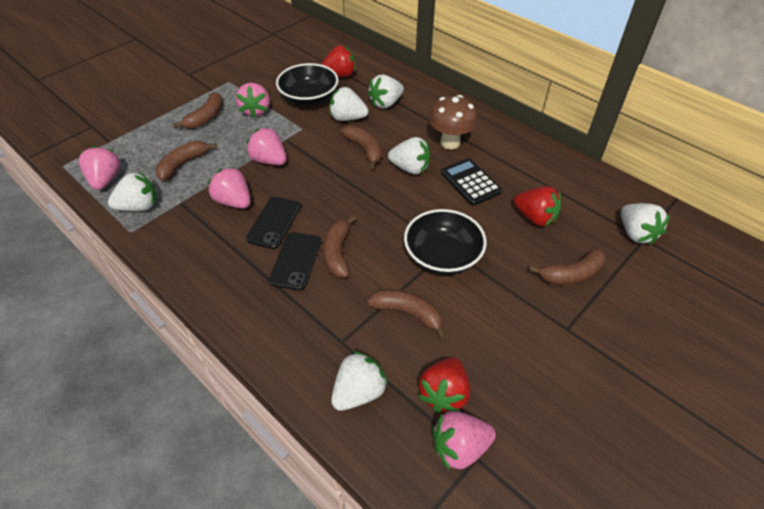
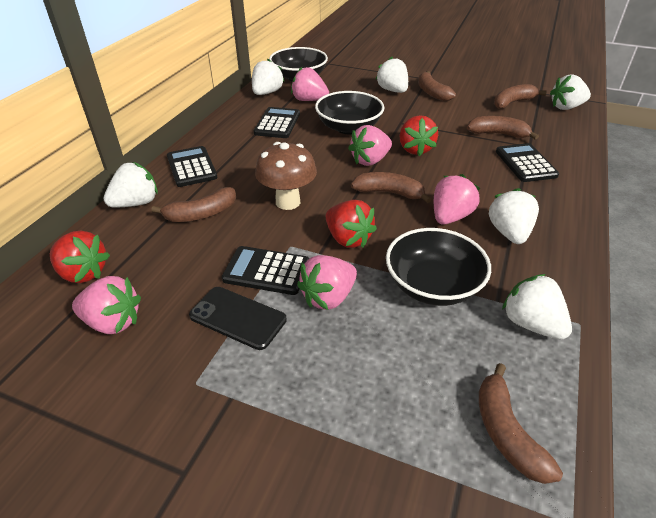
black bowl: 2 -> 3
black calculator: 1 -> 4
black phone: 2 -> 1

